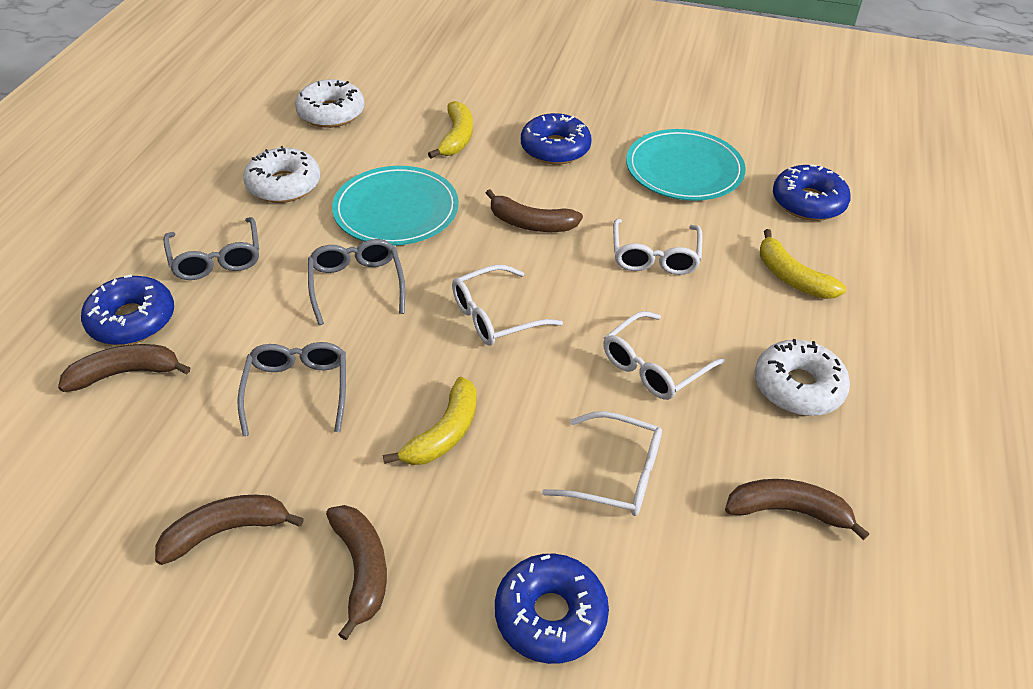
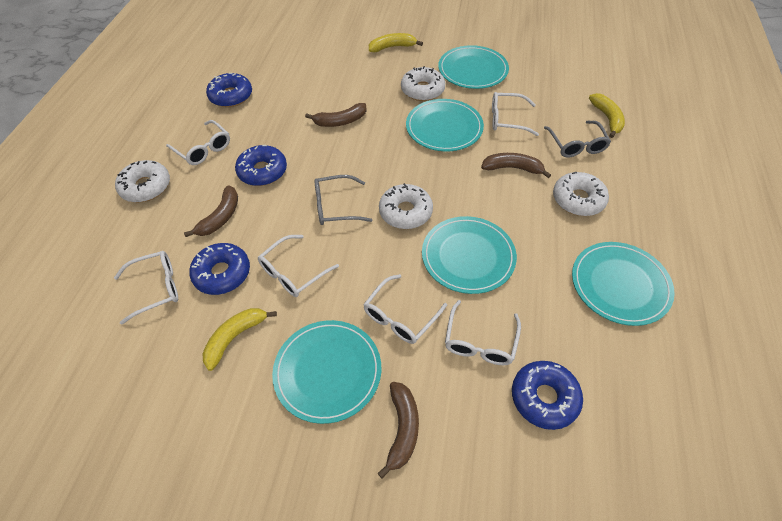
brown banana: 5 -> 4
grey glasses: 3 -> 2
turquoise plate: 2 -> 5
white donut: 3 -> 4
white glasses: 4 -> 6

